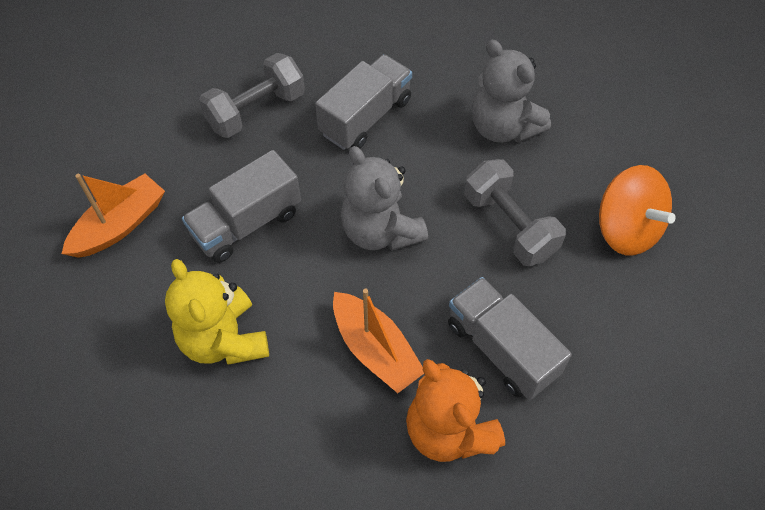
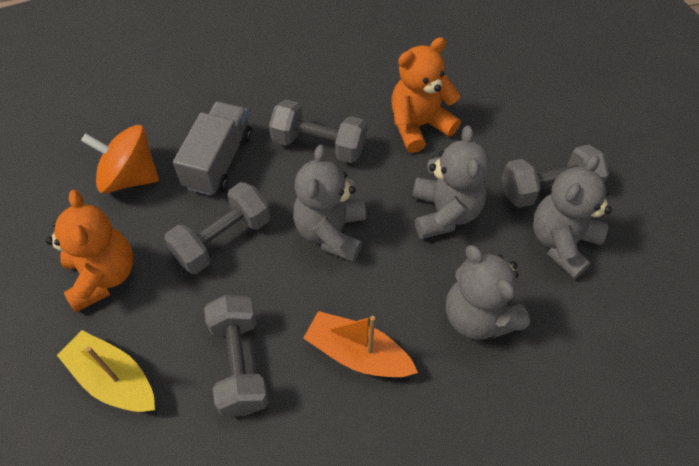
grey dumbbell: 2 -> 4
grey teddy bear: 2 -> 4
grey truck: 3 -> 1
orange boat: 2 -> 1
orange teddy bear: 1 -> 2
yellow boat: 0 -> 1
yellow teddy bear: 1 -> 0

